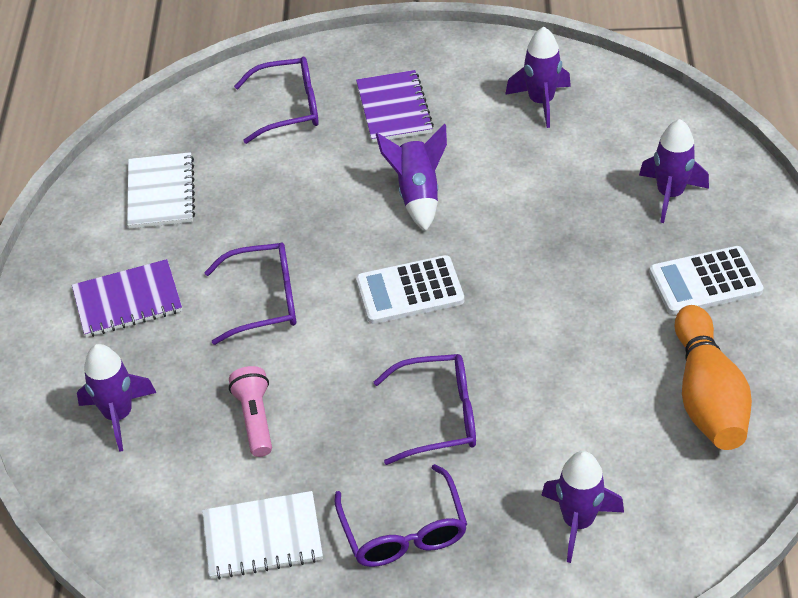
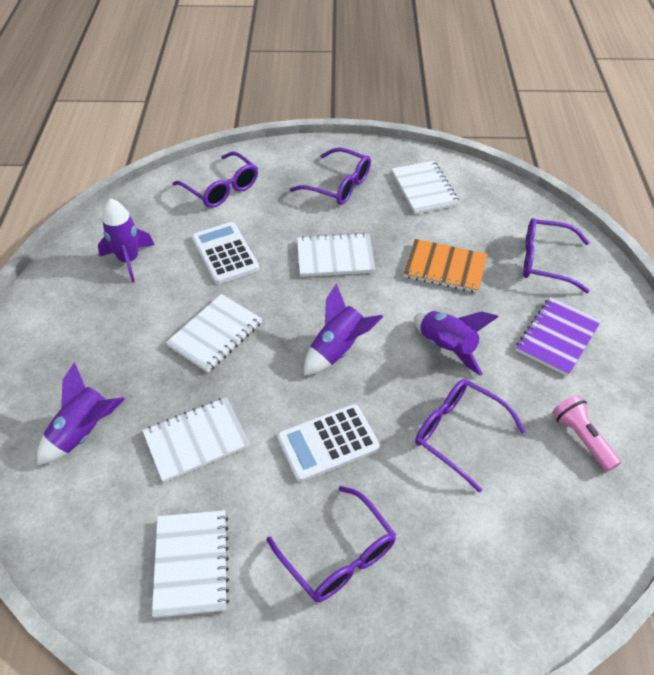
orange bowling pin: 1 -> 0
orange notebook: 0 -> 1
purple glasses: 4 -> 5
purple notebook: 2 -> 1
purple rocket: 5 -> 4
white notebook: 2 -> 5

